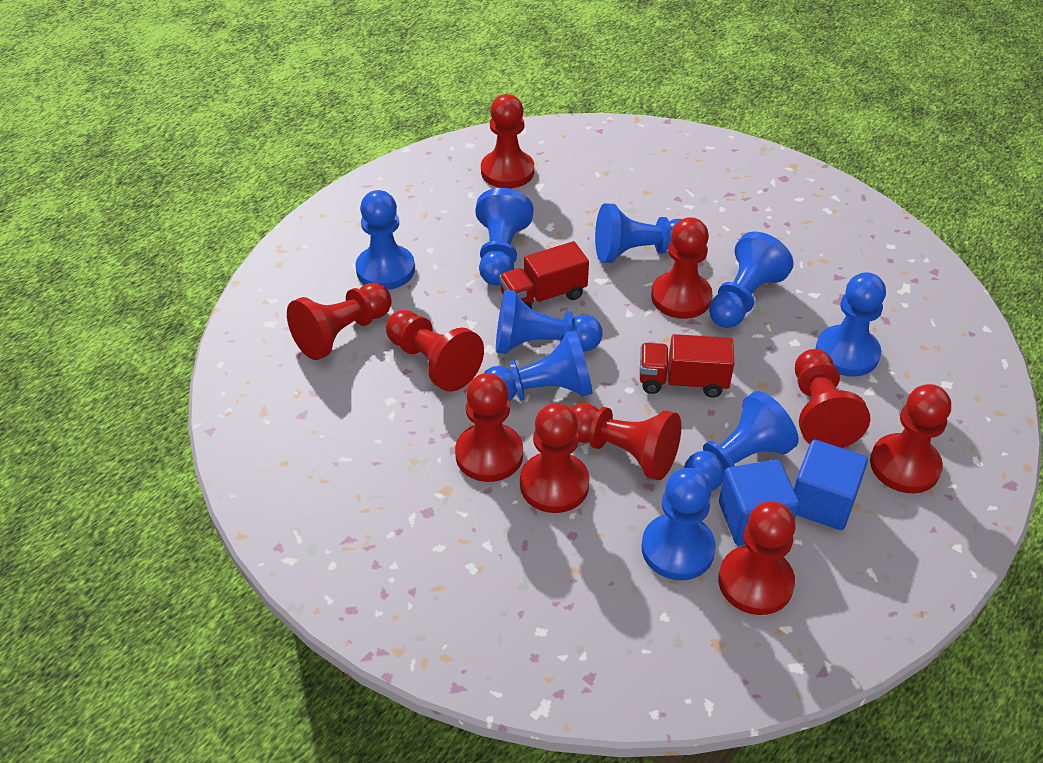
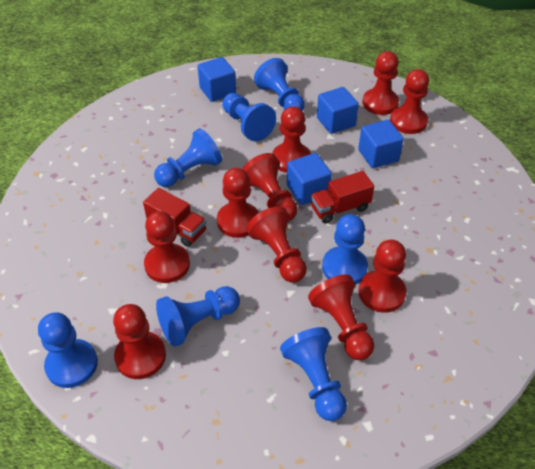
blue cube: 2 -> 4
blue pawn: 9 -> 7

